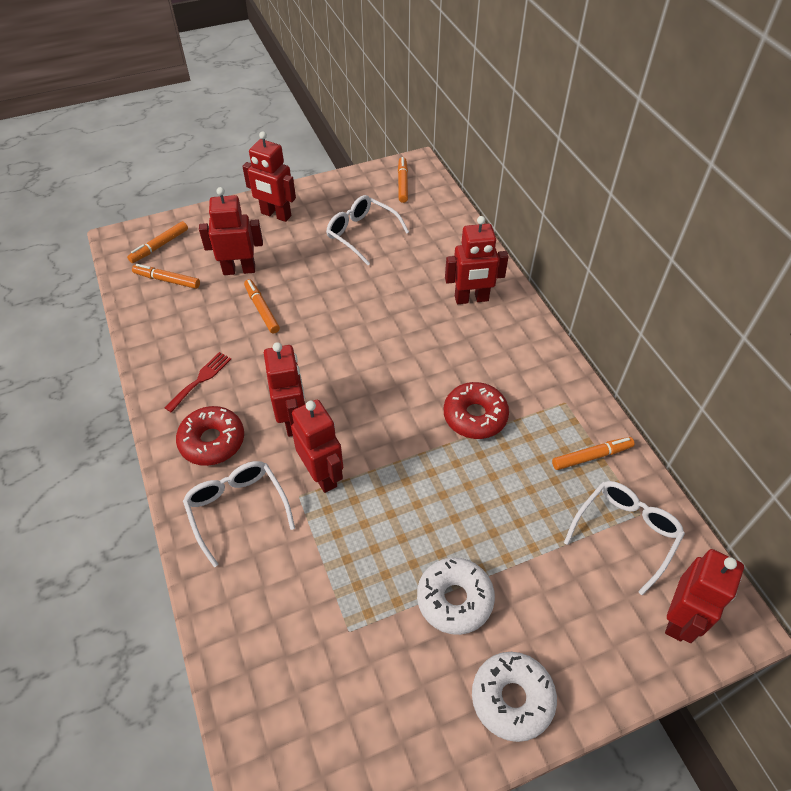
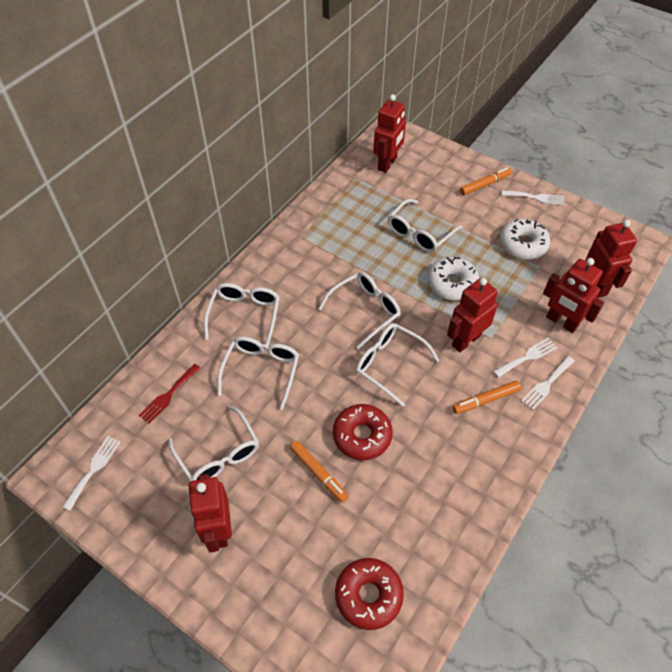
orange marker: 5 -> 3
red robot: 6 -> 5
white fork: 0 -> 4
white glasses: 3 -> 6

